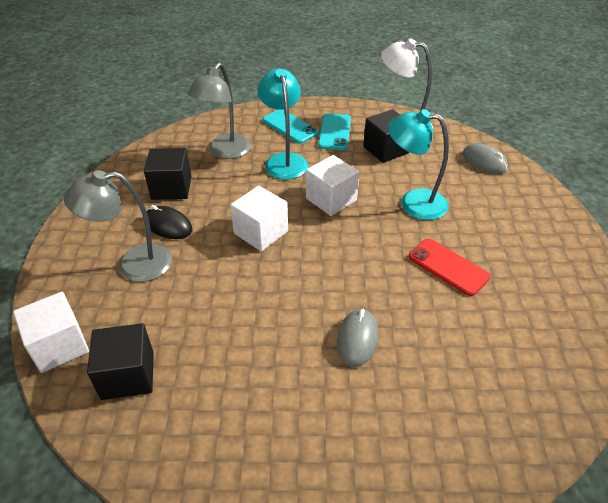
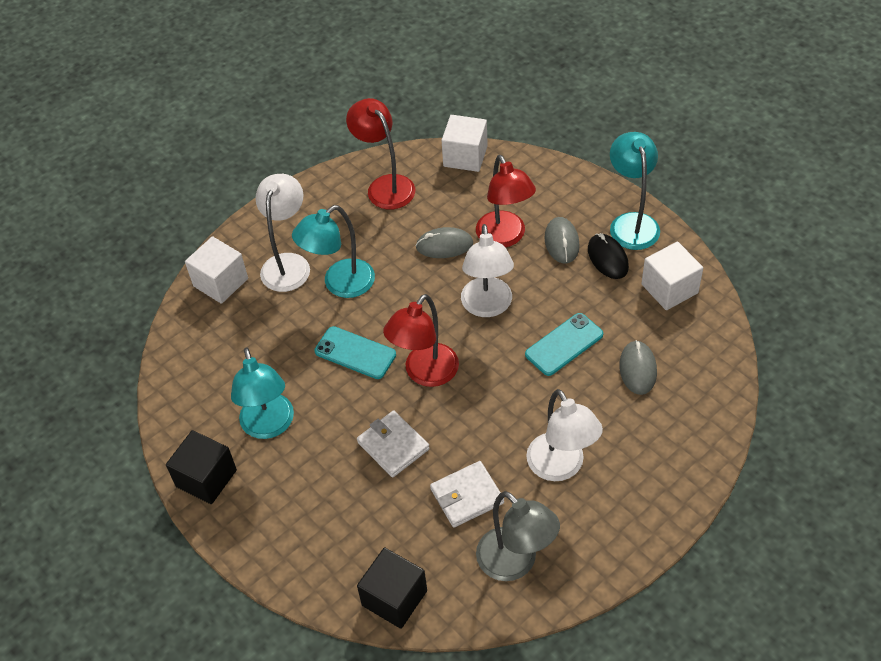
black cube: 3 -> 2
grey lamp: 2 -> 1
grey mouse: 2 -> 3
red lamp: 0 -> 3
red phone: 1 -> 0
turquoise lamp: 2 -> 3
white lamp: 1 -> 3
white wallet: 0 -> 2

